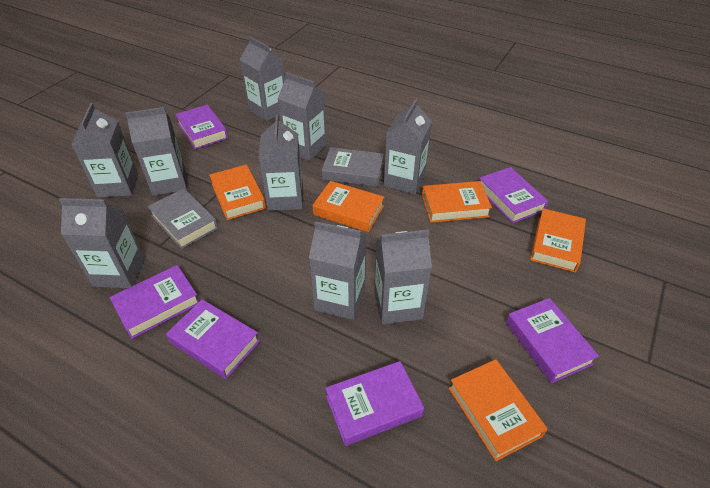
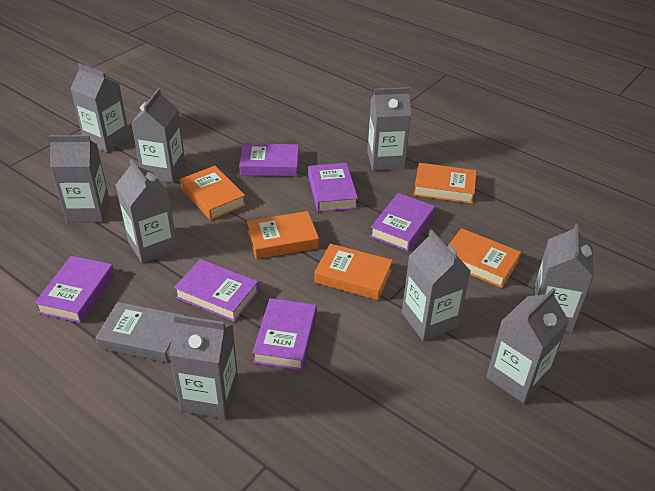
grey book: 2 -> 1

